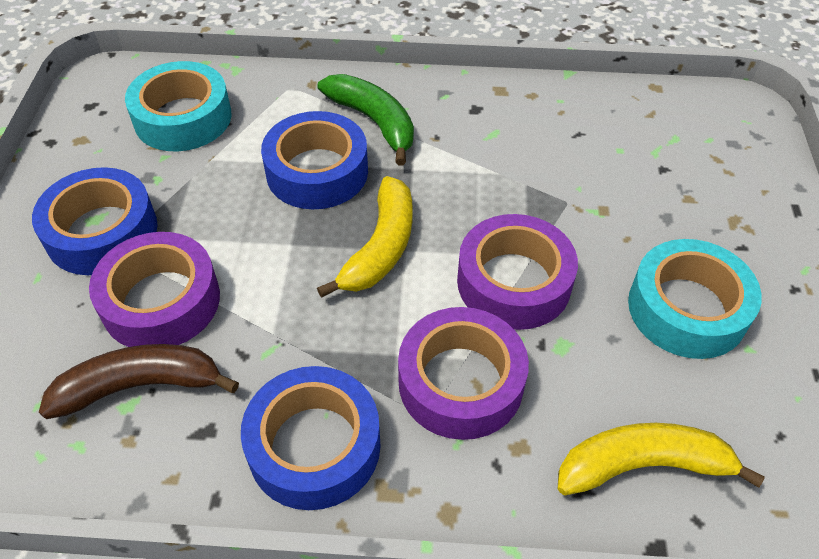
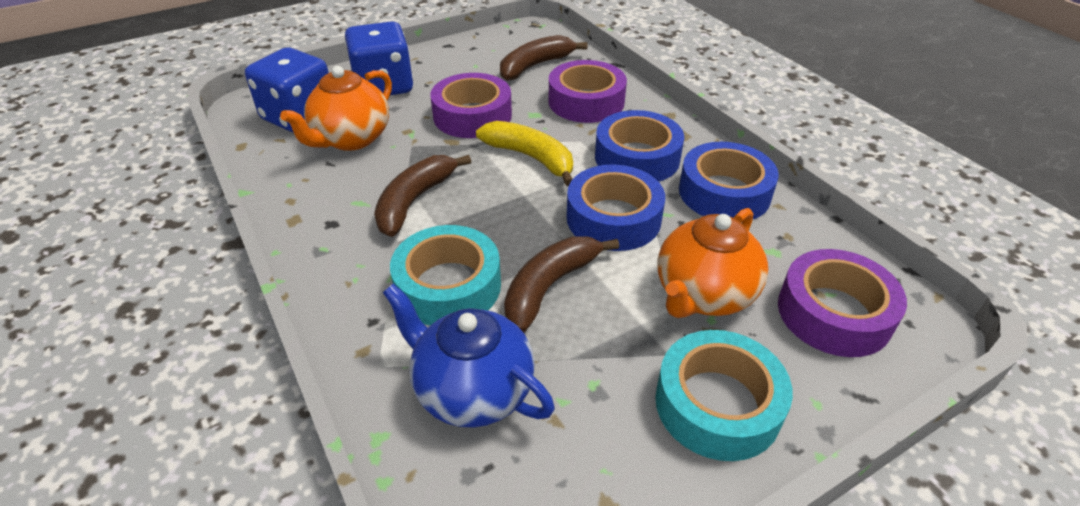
blue dice: 0 -> 2
blue teapot: 0 -> 1
brown banana: 1 -> 3
green banana: 1 -> 0
orange teapot: 0 -> 2
yellow banana: 2 -> 1

